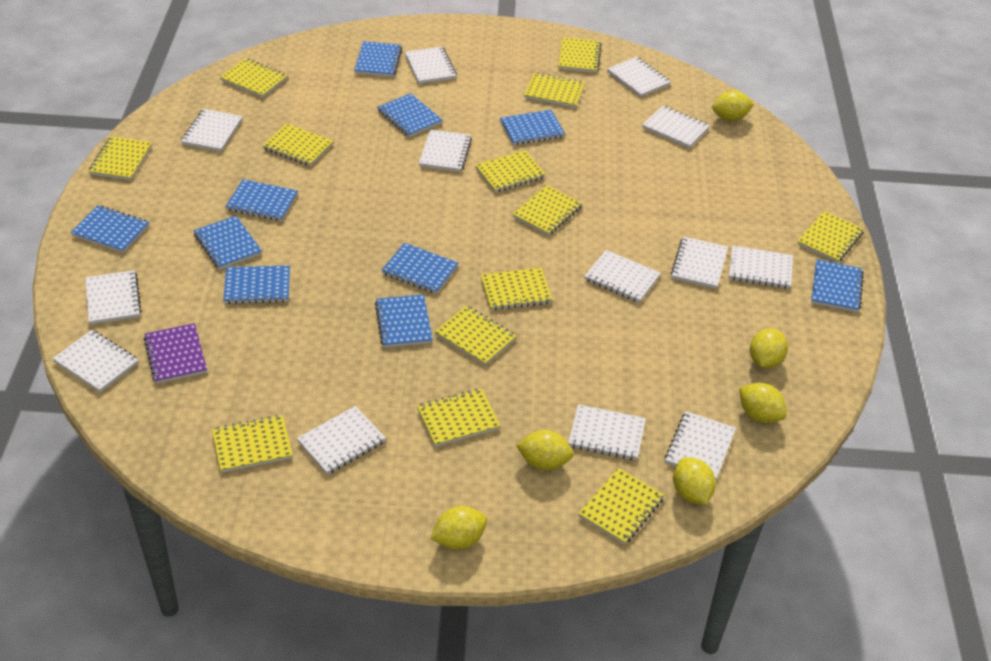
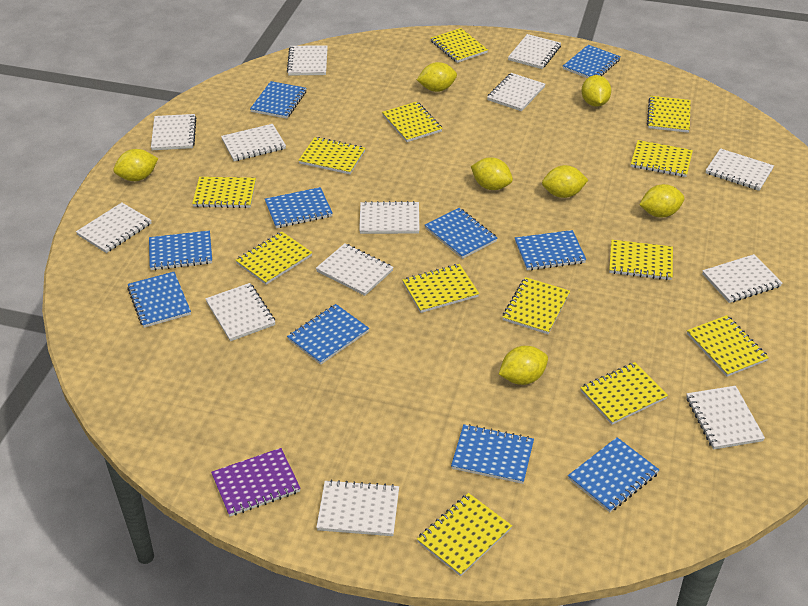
yellow lemon: 6 -> 7

